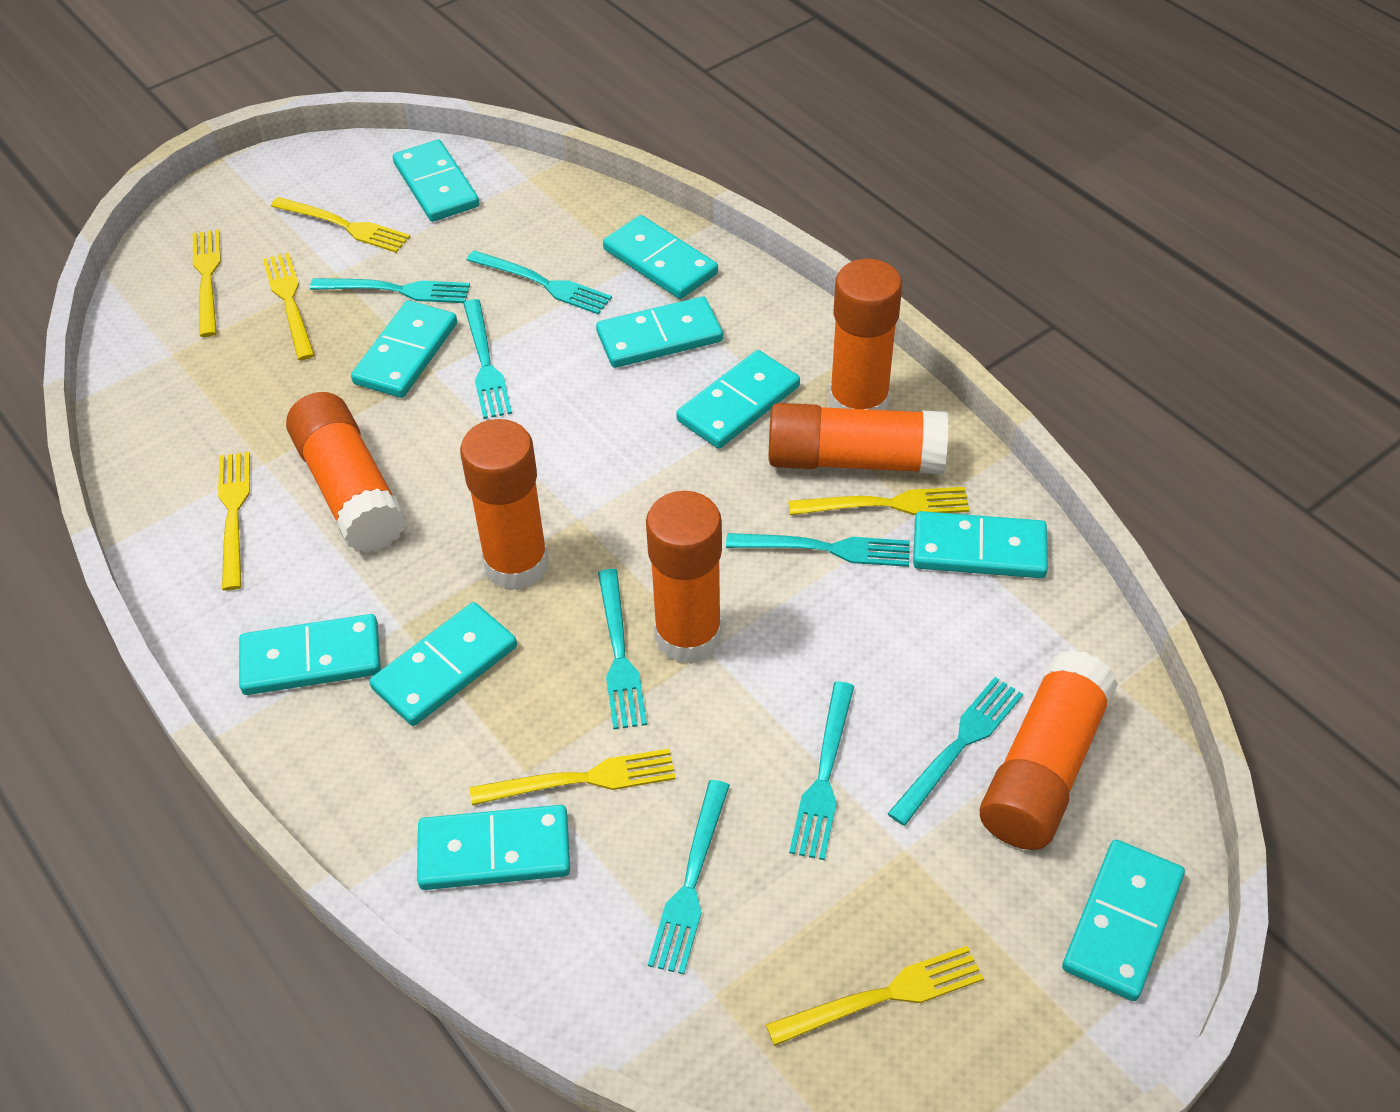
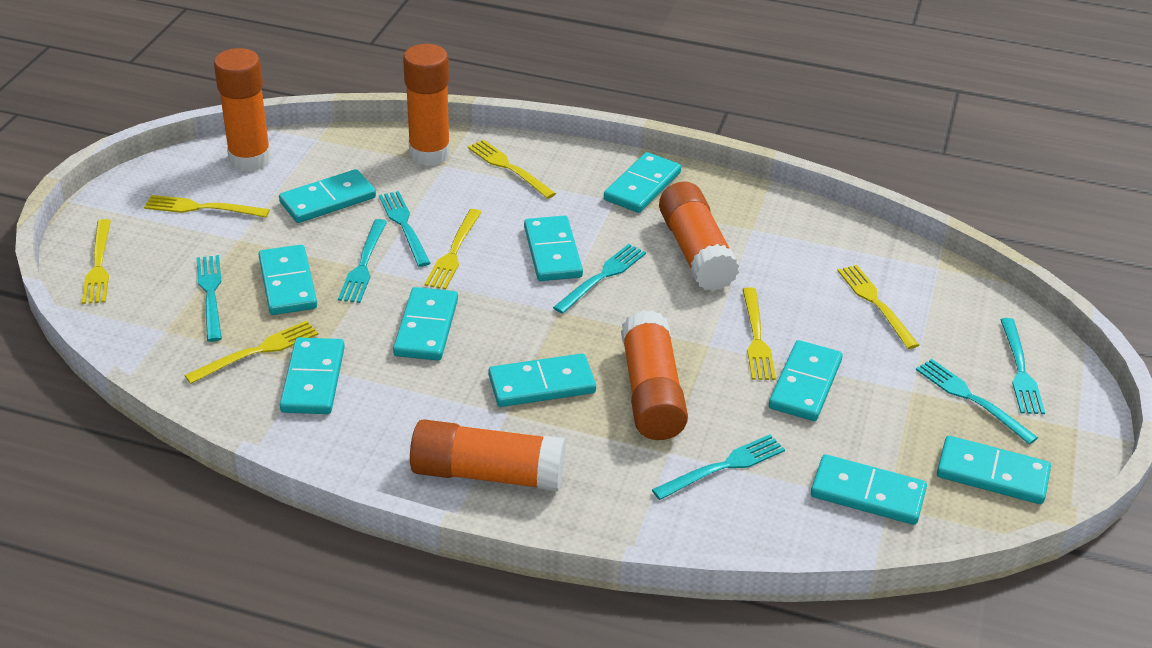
orange glue stick: 6 -> 5
turquoise fork: 8 -> 7

